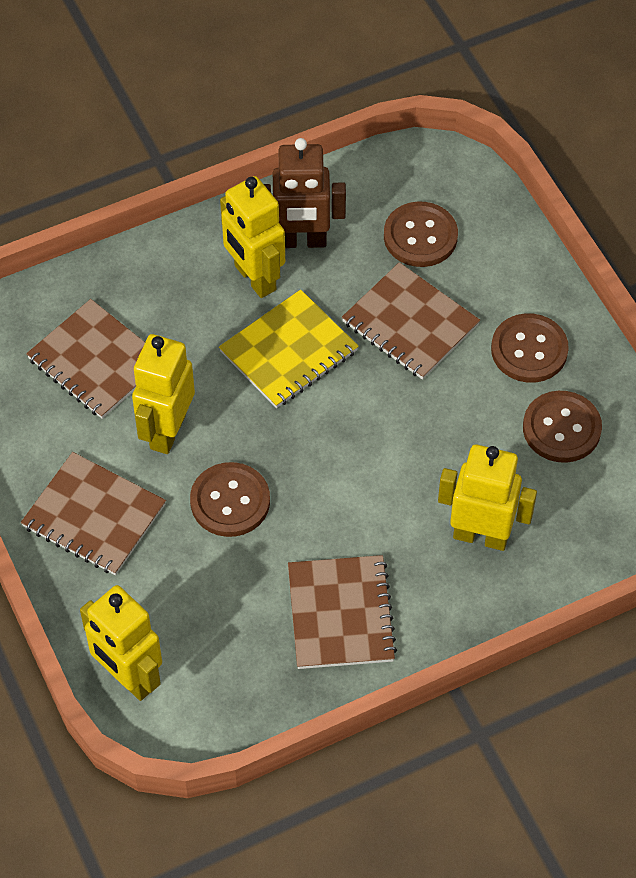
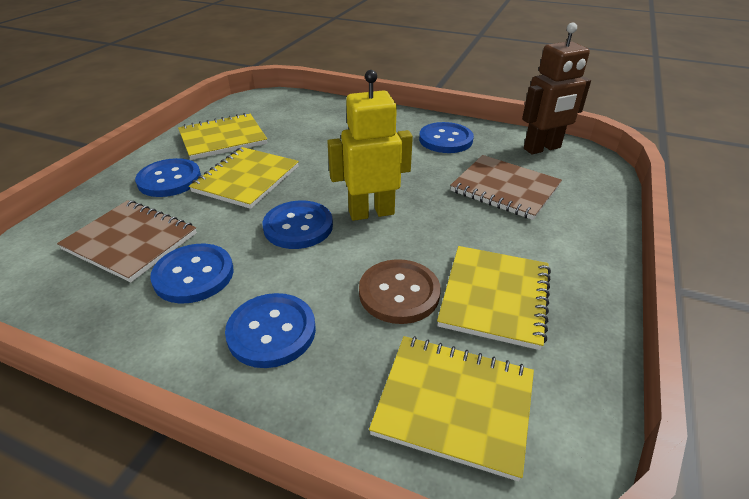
blue button: 0 -> 5
brown button: 4 -> 1
brown notebook: 4 -> 2
yellow notebook: 1 -> 4
yellow robot: 4 -> 1

